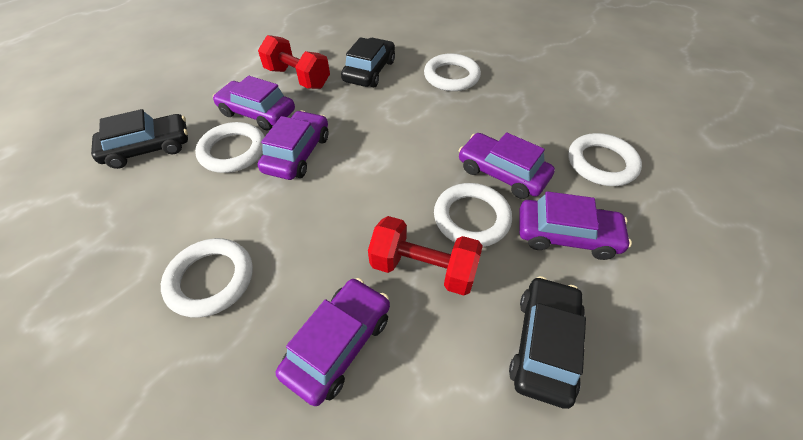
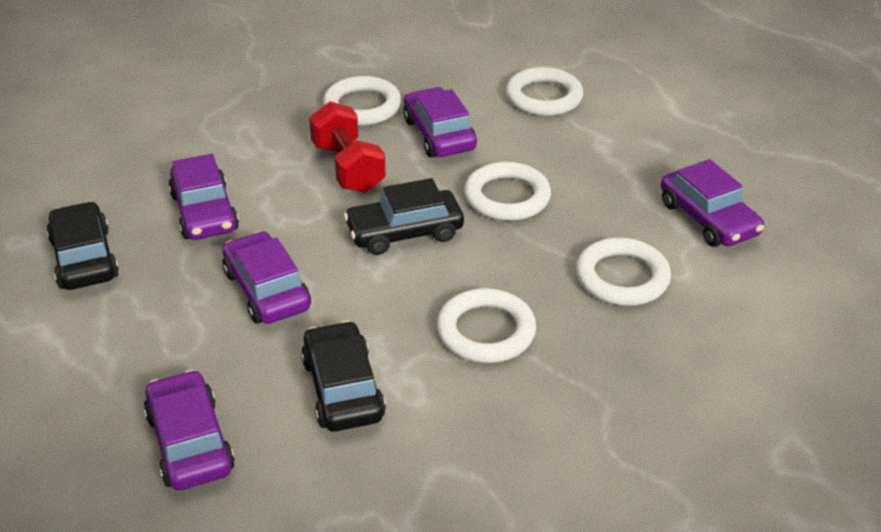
red dumbbell: 2 -> 1

